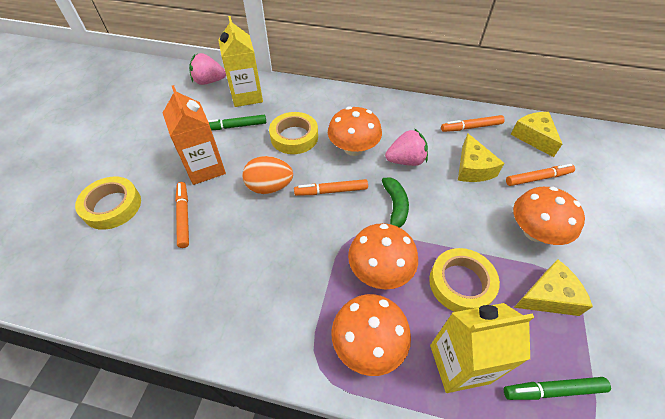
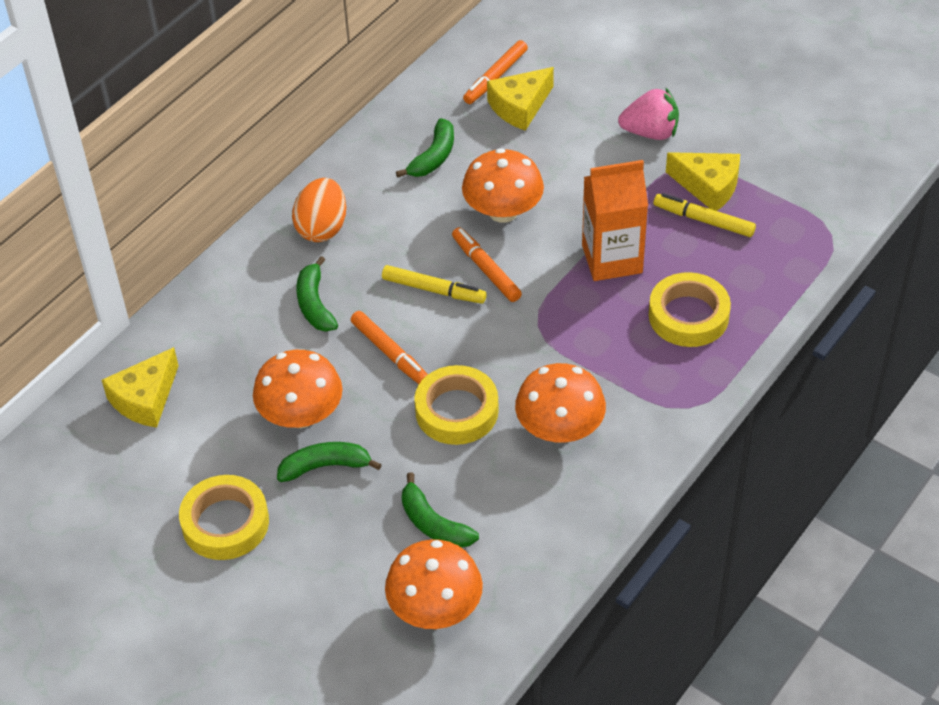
green banana: 1 -> 4
green marker: 2 -> 0
orange marker: 4 -> 3
pink strawberry: 2 -> 1
yellow carton: 2 -> 0
yellow marker: 0 -> 2

